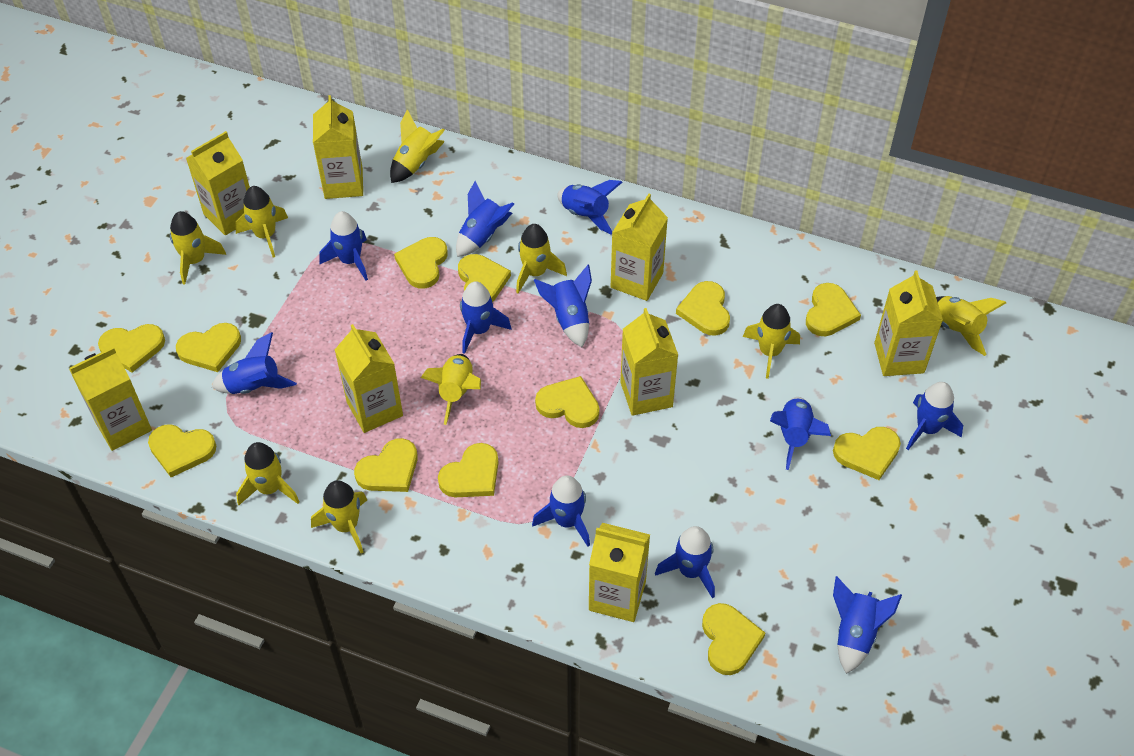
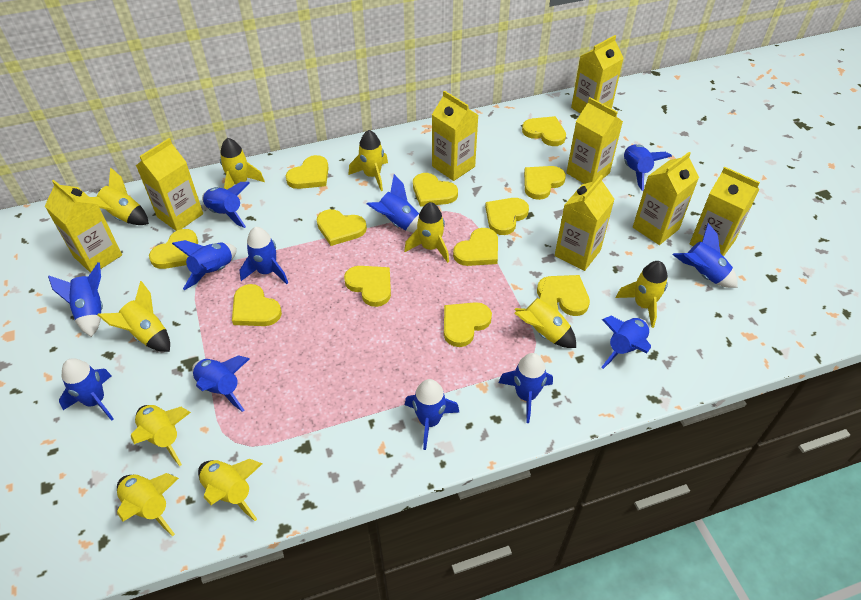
blue rocket: 11 -> 12
yellow rocket: 9 -> 10

